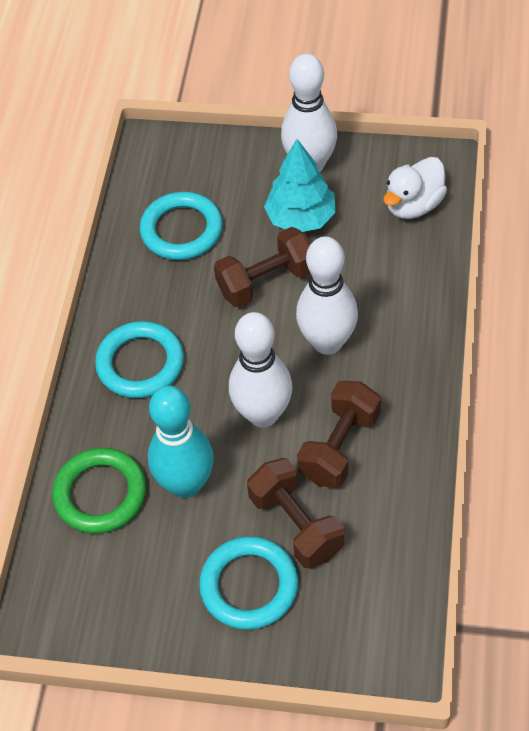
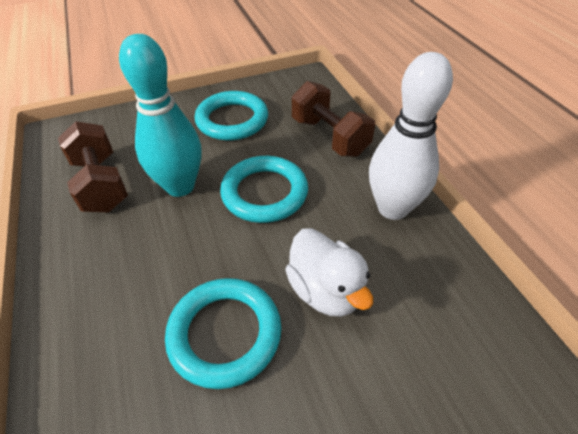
brown dumbbell: 3 -> 2
green ring: 1 -> 0
turquoise tree: 1 -> 0
white bowling pin: 3 -> 1

